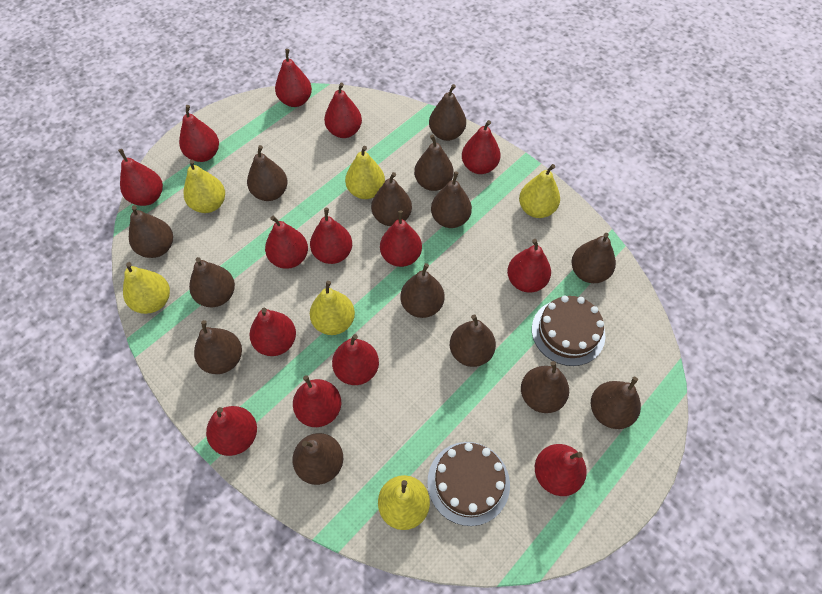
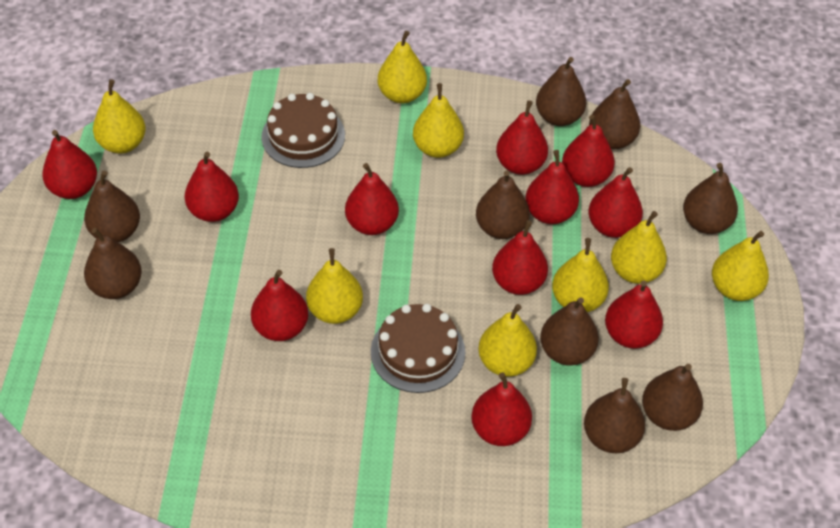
brown pear: 14 -> 9
red pear: 14 -> 11
yellow pear: 6 -> 8

